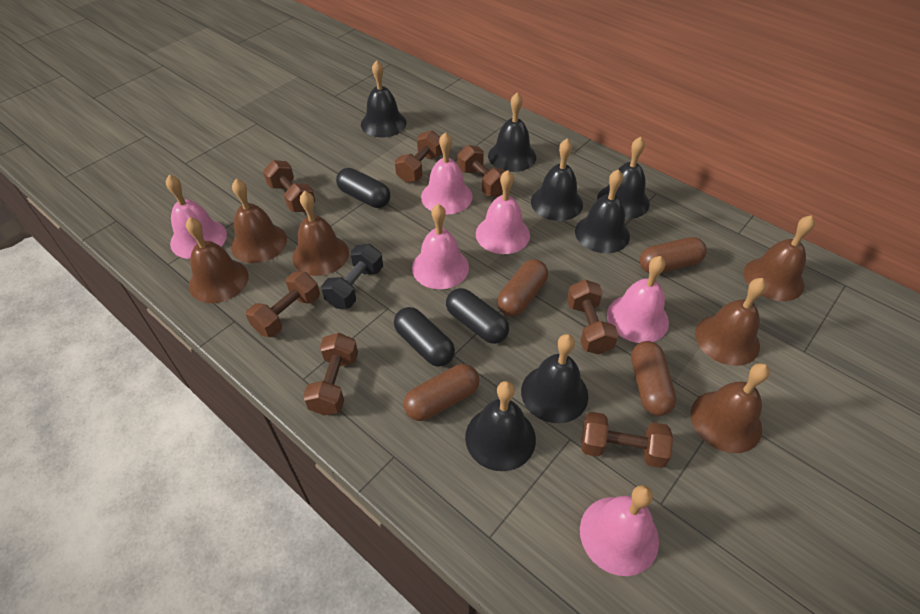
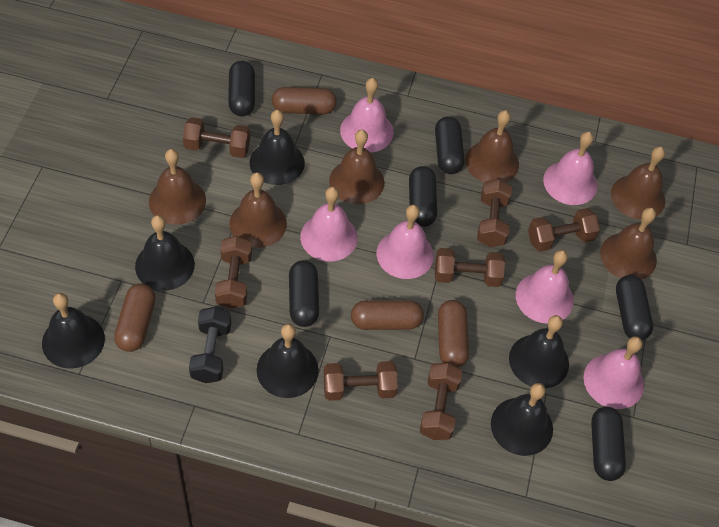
black bell: 7 -> 6
black capsule: 3 -> 6

